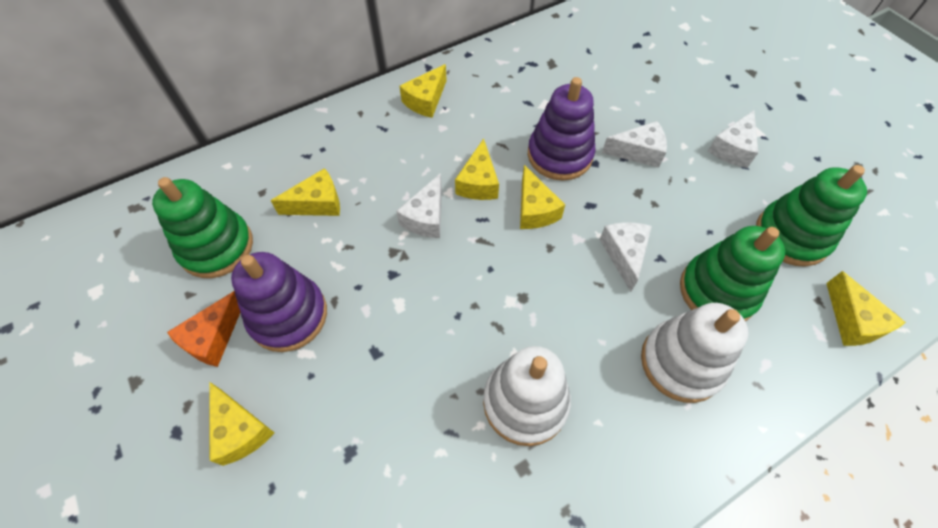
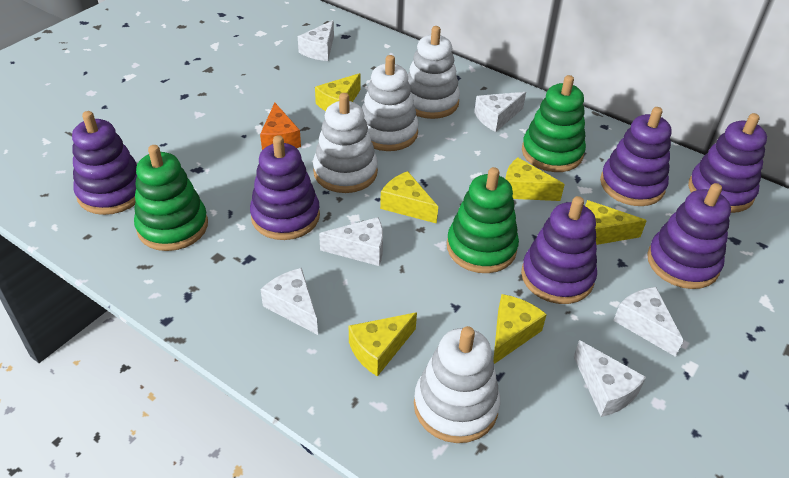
purple stacking toy: 2 -> 6
white cheese: 4 -> 6
white stacking toy: 2 -> 4

